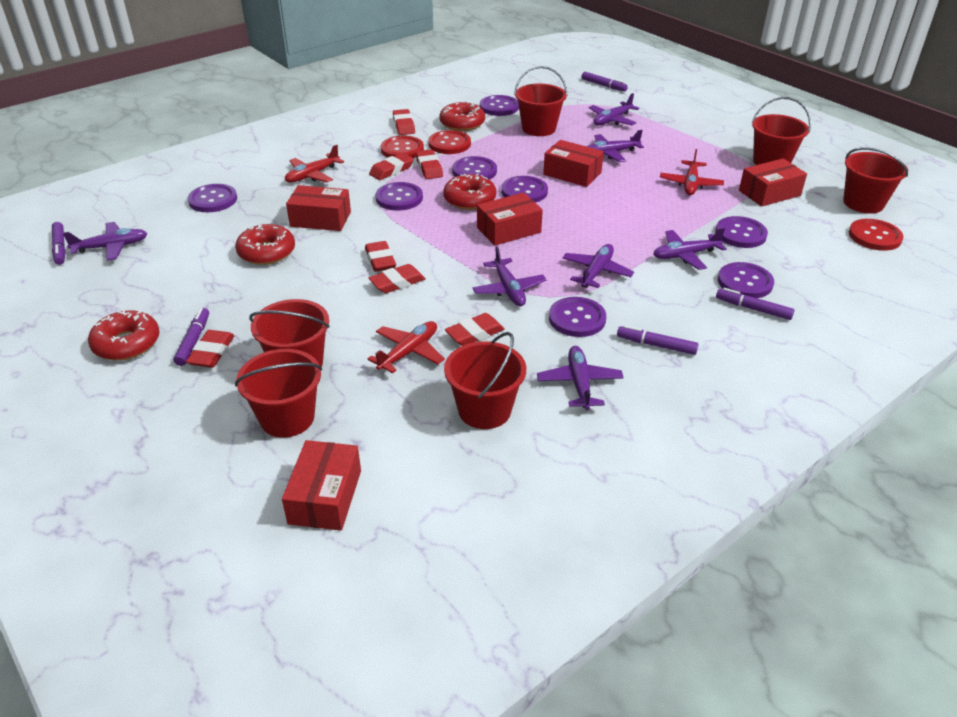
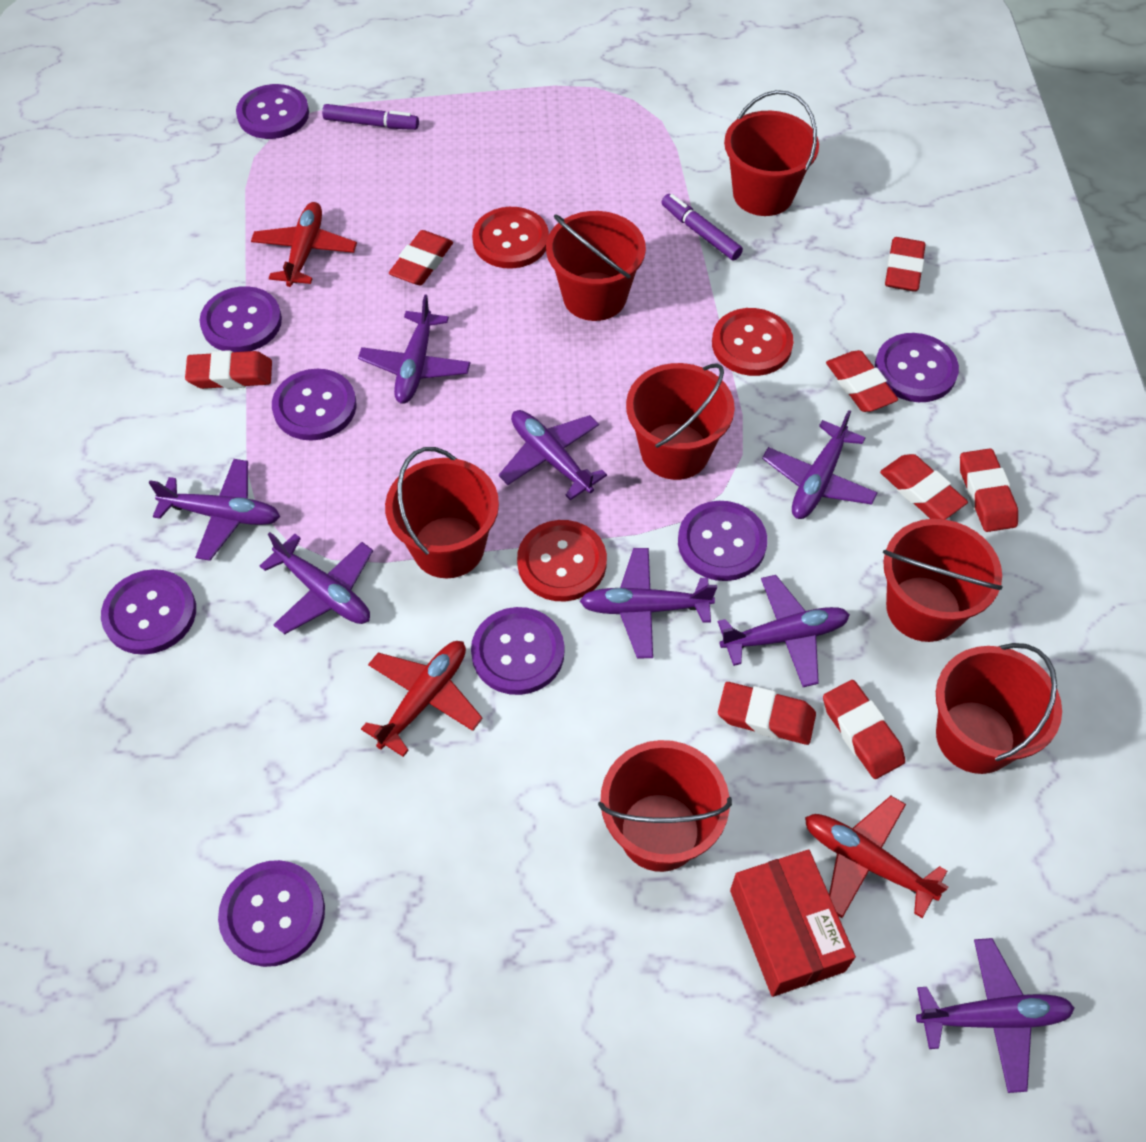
purple marker: 5 -> 2
purple plane: 7 -> 8
red box: 5 -> 1
red bucket: 6 -> 7
red donut: 4 -> 0
red eraser: 7 -> 8

